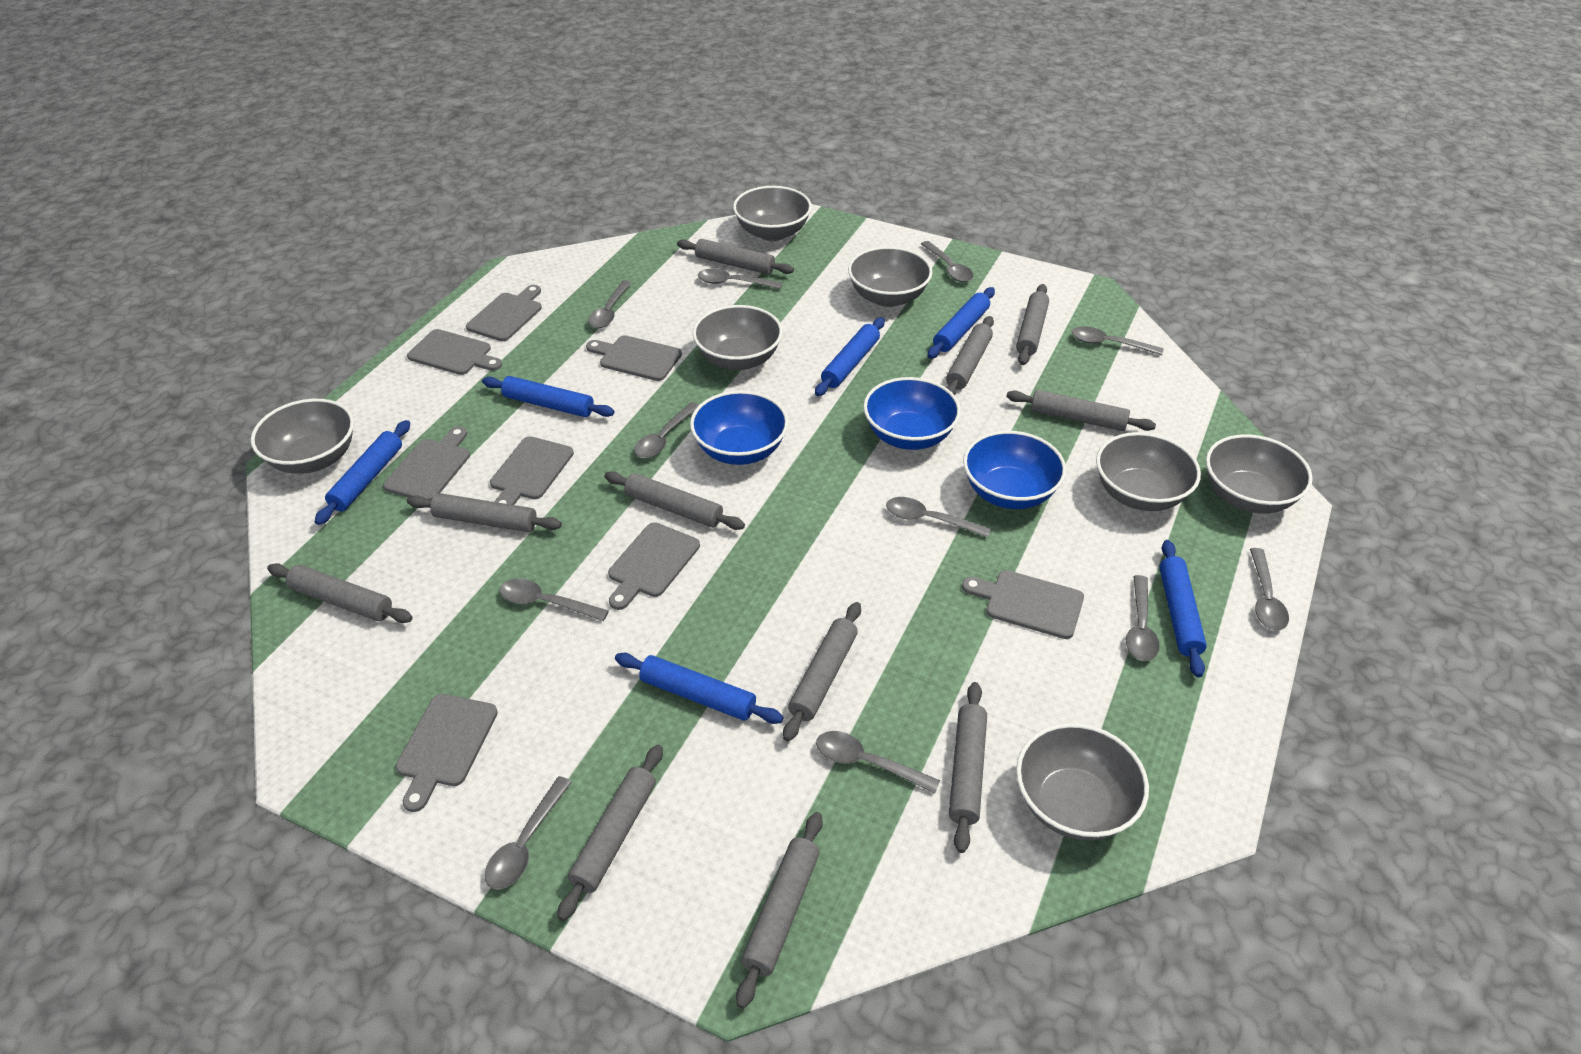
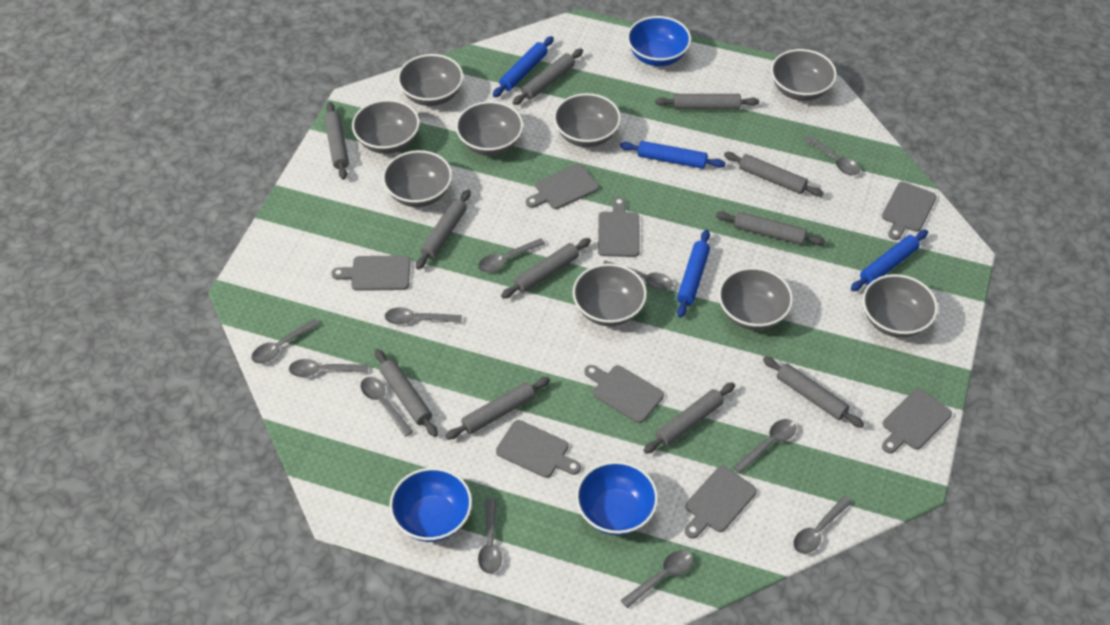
blue rolling pin: 6 -> 4
grey bowl: 7 -> 9

